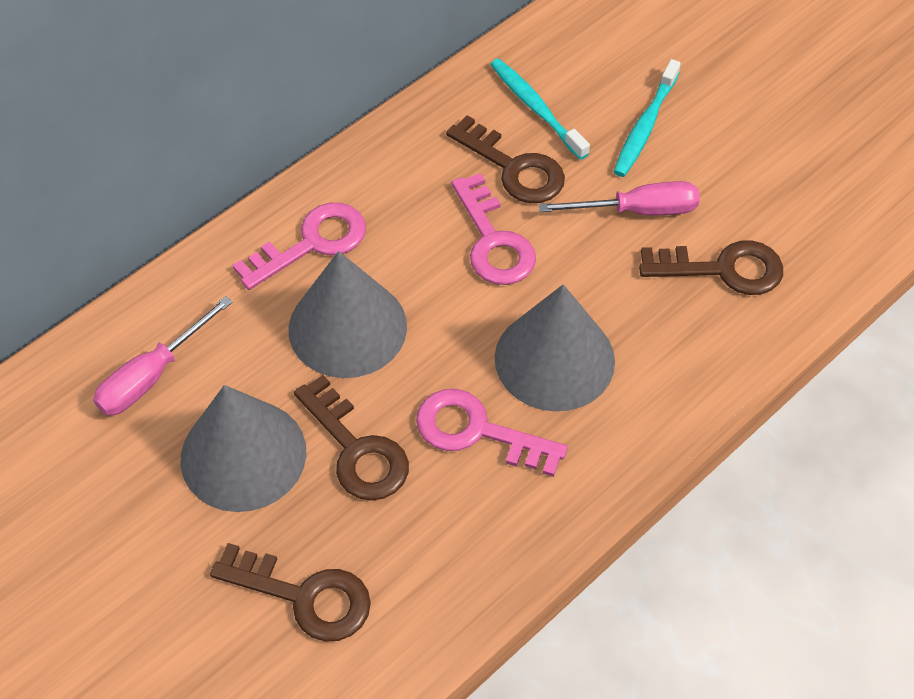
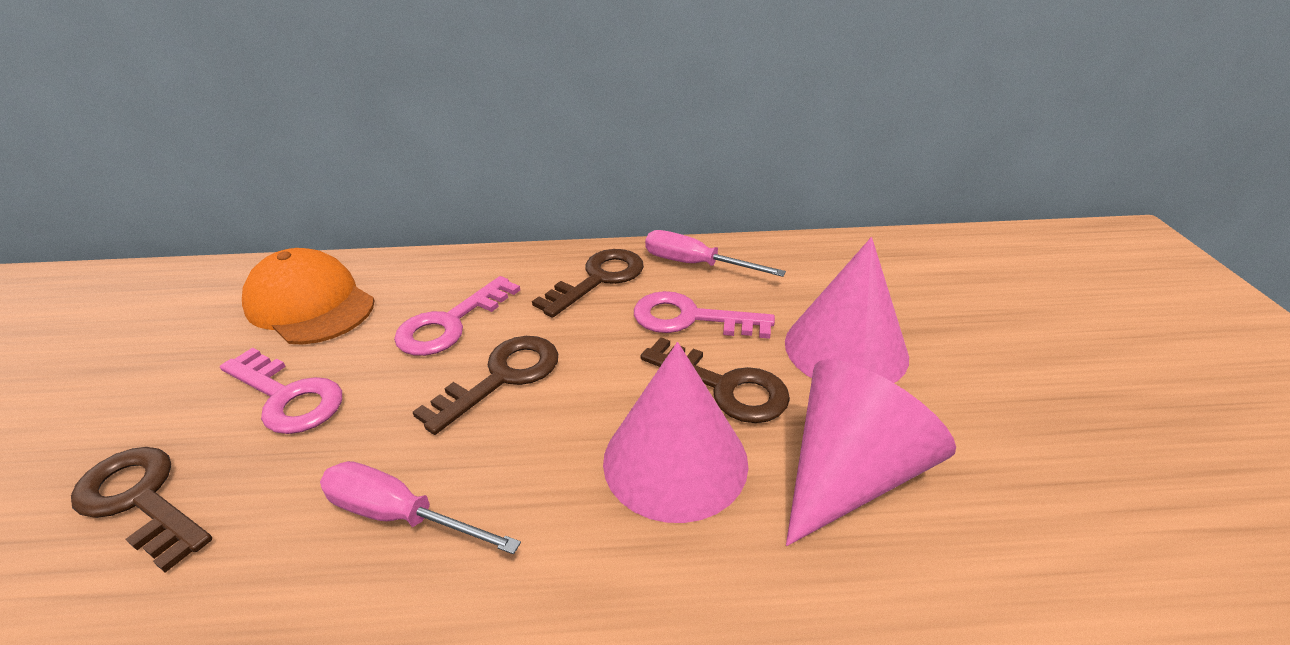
grey cone: 3 -> 0
orange cap: 0 -> 1
pink cone: 0 -> 3
turquoise toothbrush: 2 -> 0

